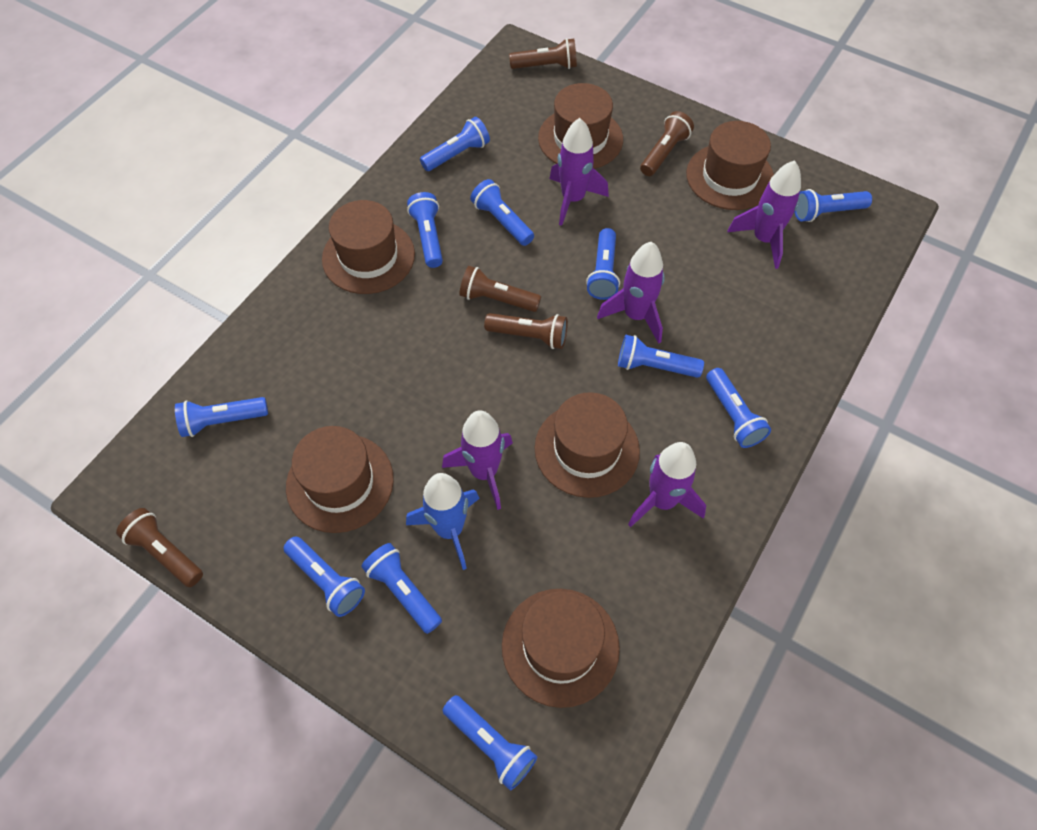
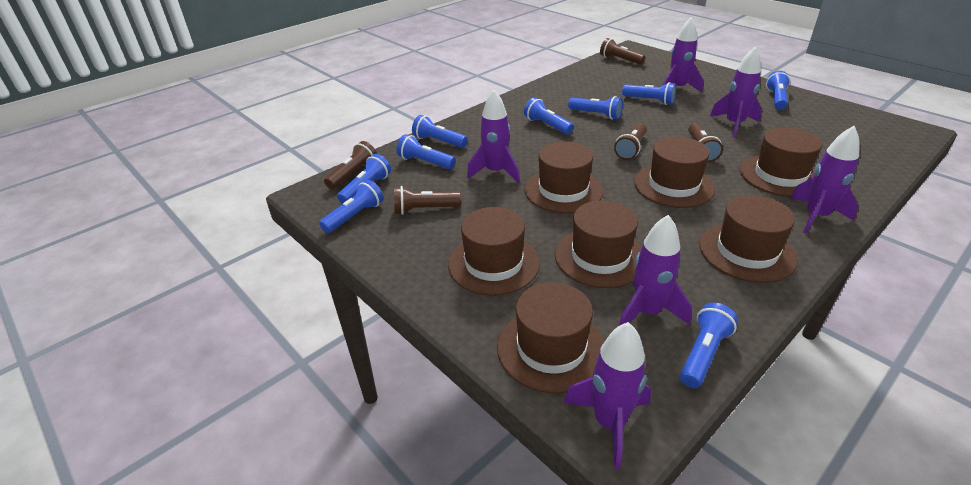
blue flashlight: 11 -> 9
blue rocket: 1 -> 0
brown hat: 6 -> 7
purple rocket: 5 -> 6

